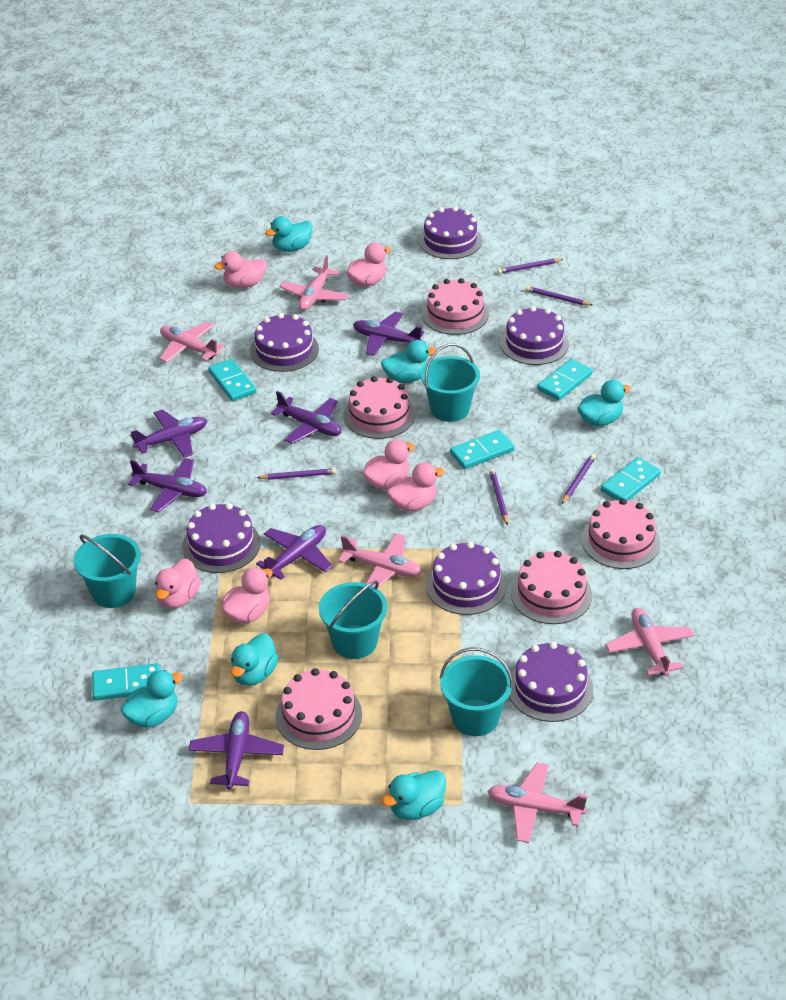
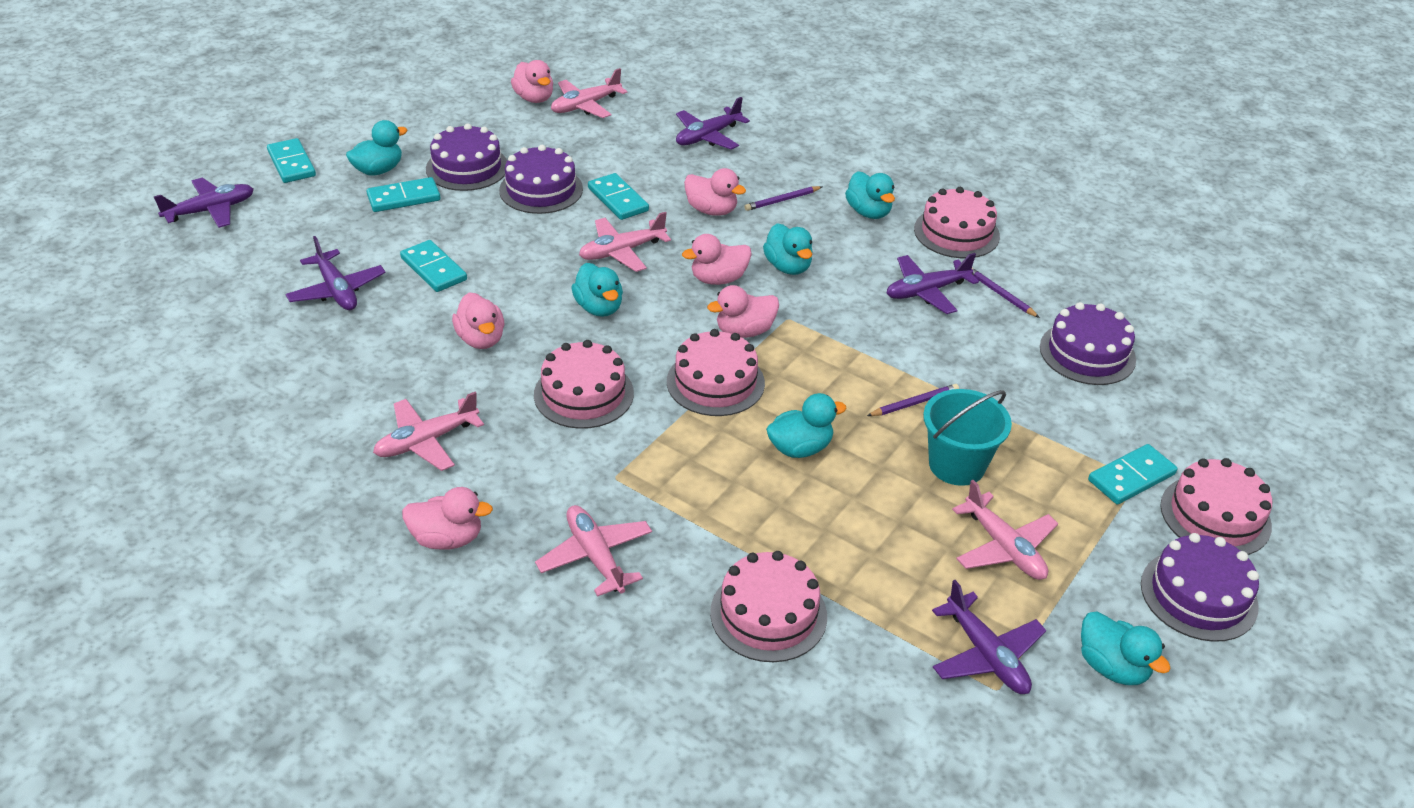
purple cake: 6 -> 4
purple pencil: 5 -> 3
purple plane: 6 -> 5
turquoise bucket: 4 -> 1

